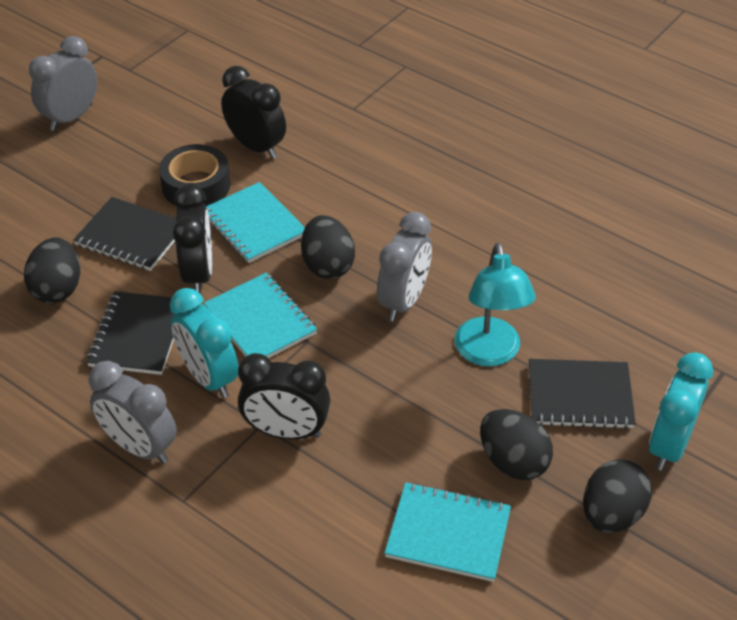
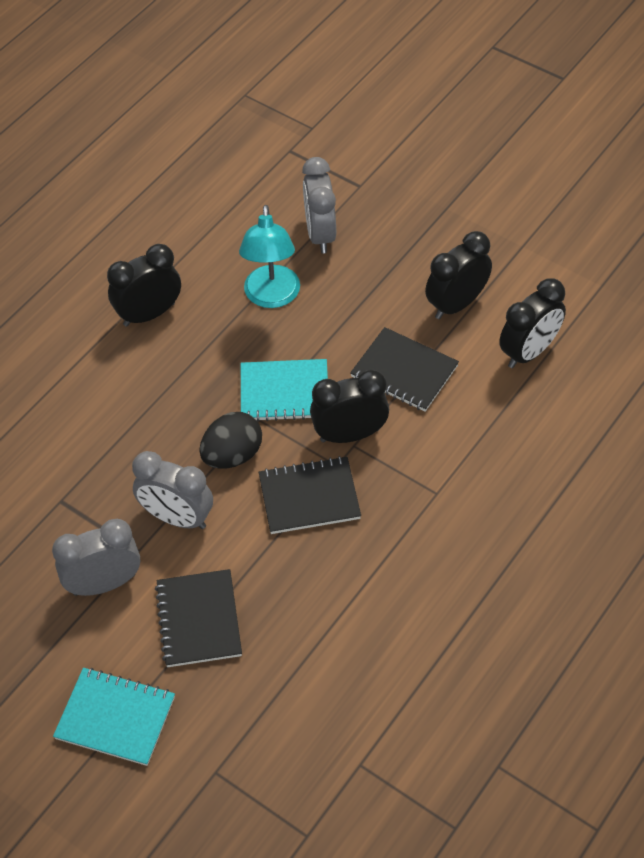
black clock: 3 -> 4
black egg: 4 -> 1
black tape: 1 -> 0
turquoise clock: 2 -> 0
turquoise notebook: 3 -> 2

